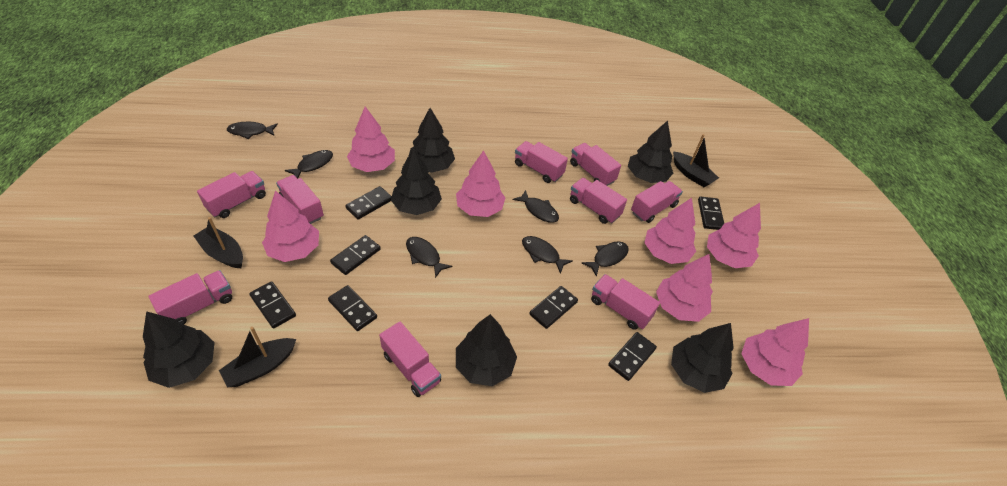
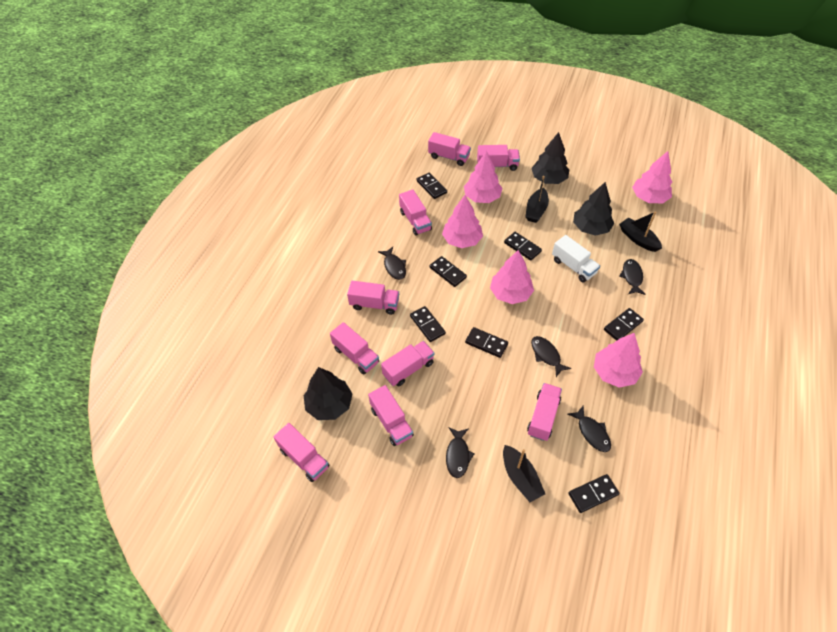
black fish: 6 -> 5
black tree: 6 -> 3
pink tree: 7 -> 5
white truck: 0 -> 1

